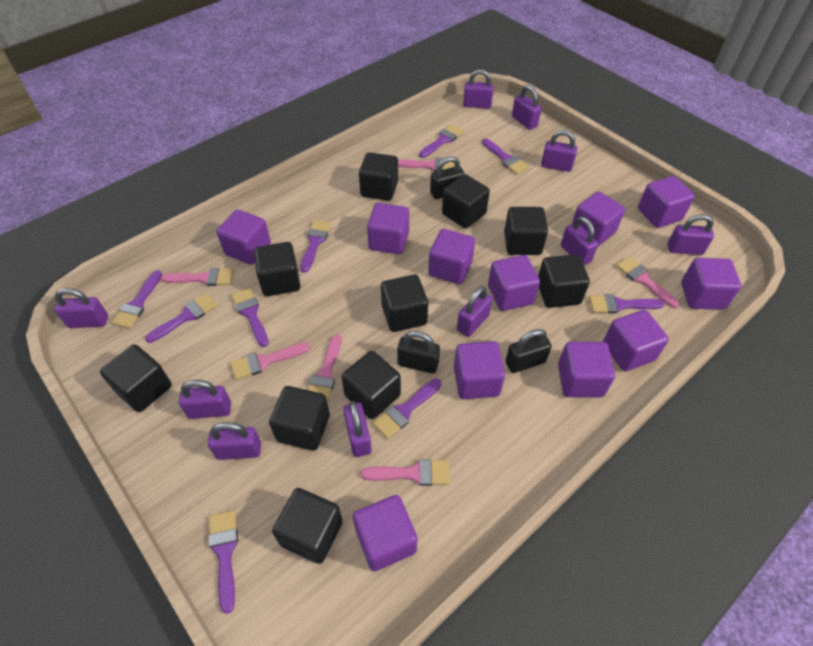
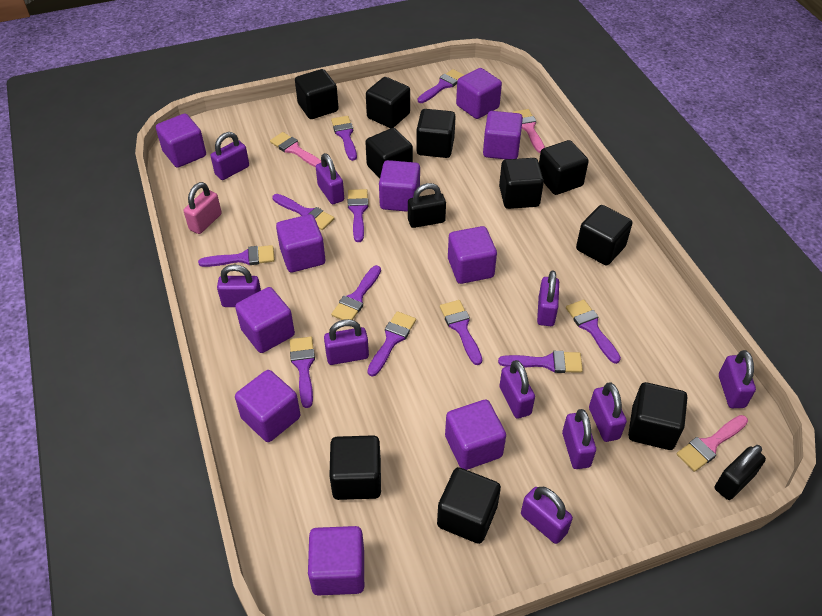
black padlock: 3 -> 2
pink brush: 6 -> 3
pink padlock: 0 -> 1
purple brush: 9 -> 11
purple cube: 11 -> 10

